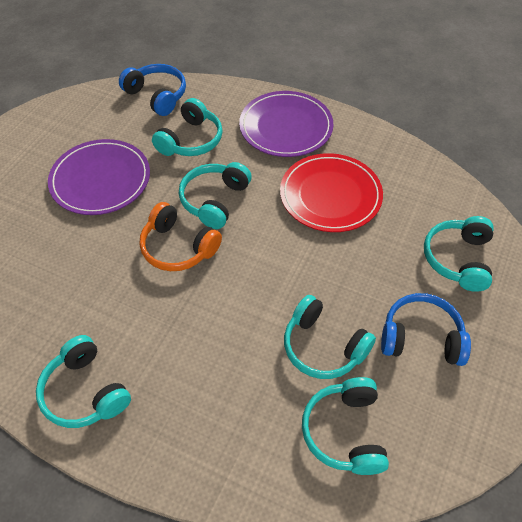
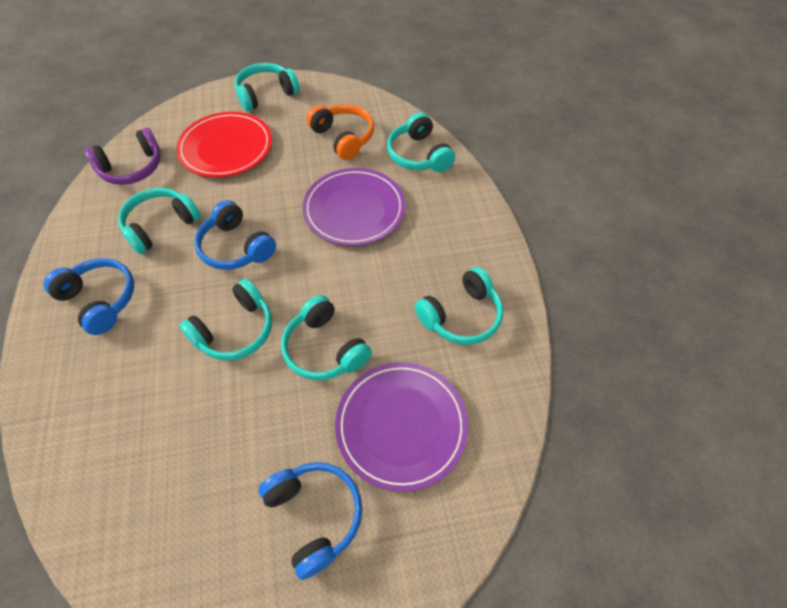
blue headphones: 2 -> 3
purple headphones: 0 -> 1

